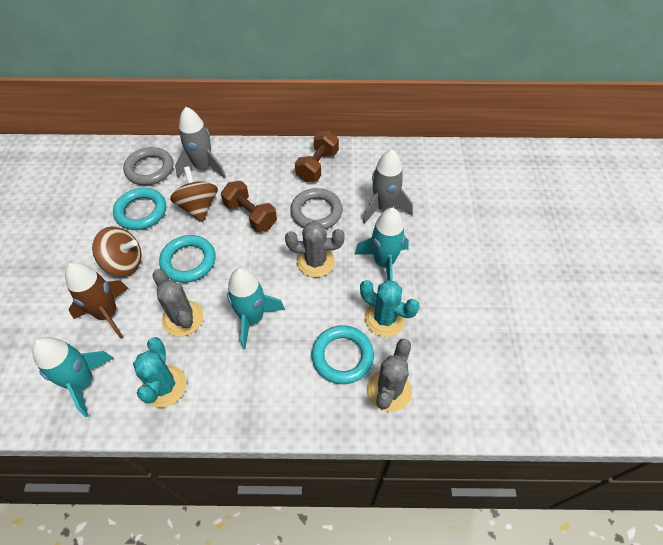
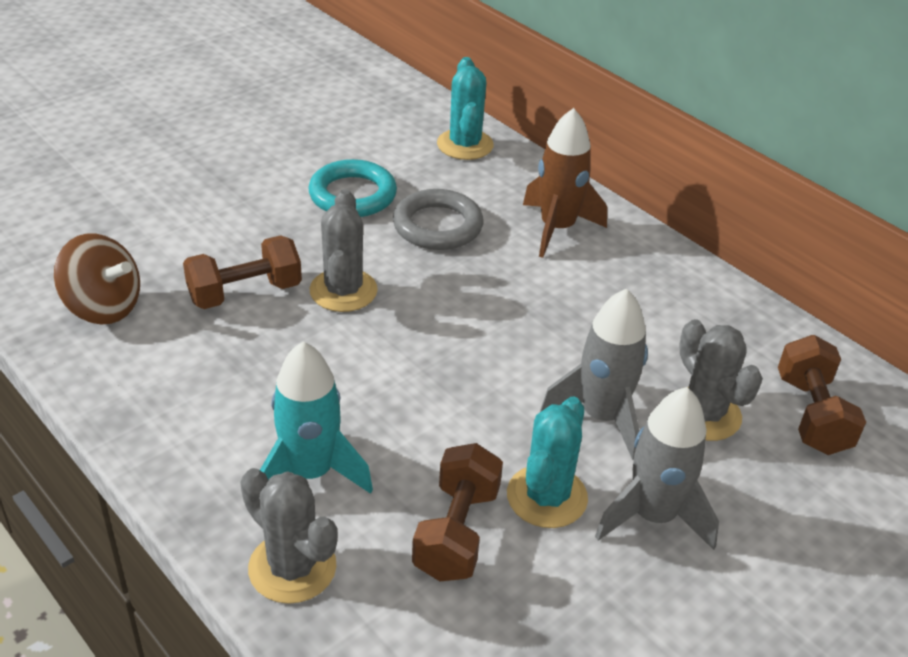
brown dumbbell: 2 -> 3
brown spinning top: 2 -> 1
grey ring: 2 -> 1
turquoise ring: 3 -> 1
turquoise rocket: 3 -> 1

